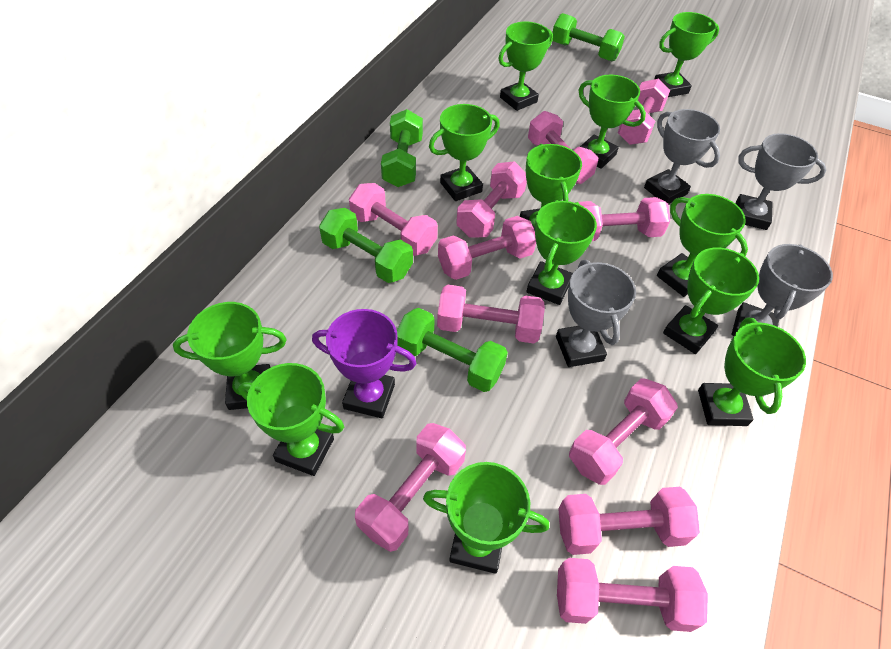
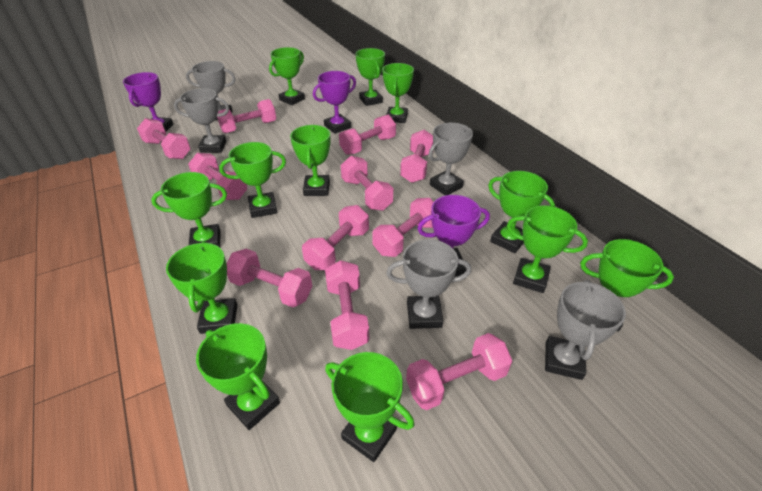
green dumbbell: 4 -> 0
grey trophy: 4 -> 5
purple trophy: 1 -> 3

